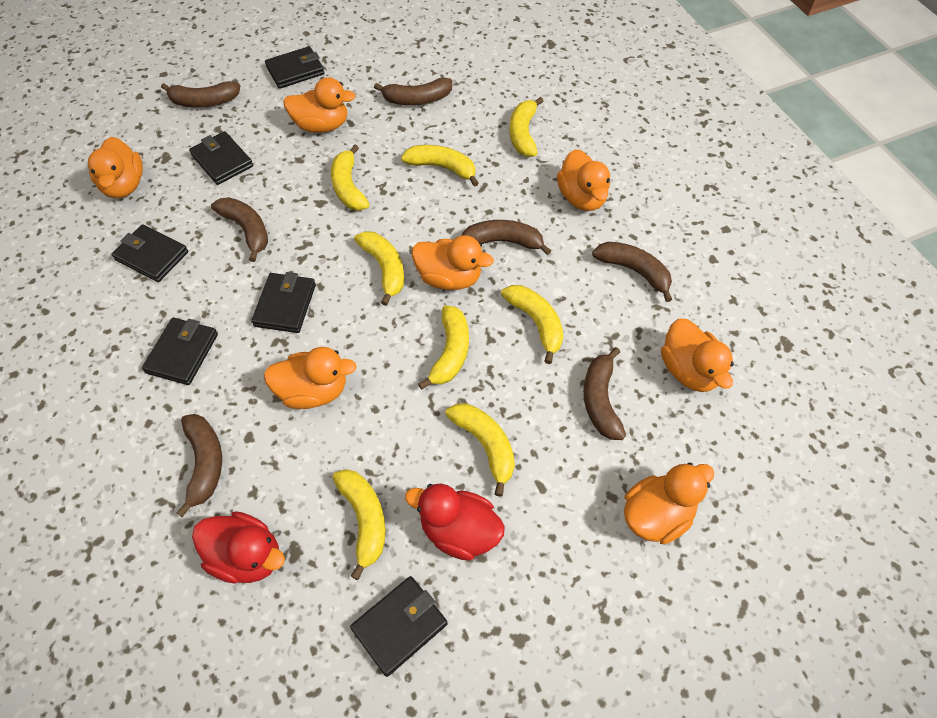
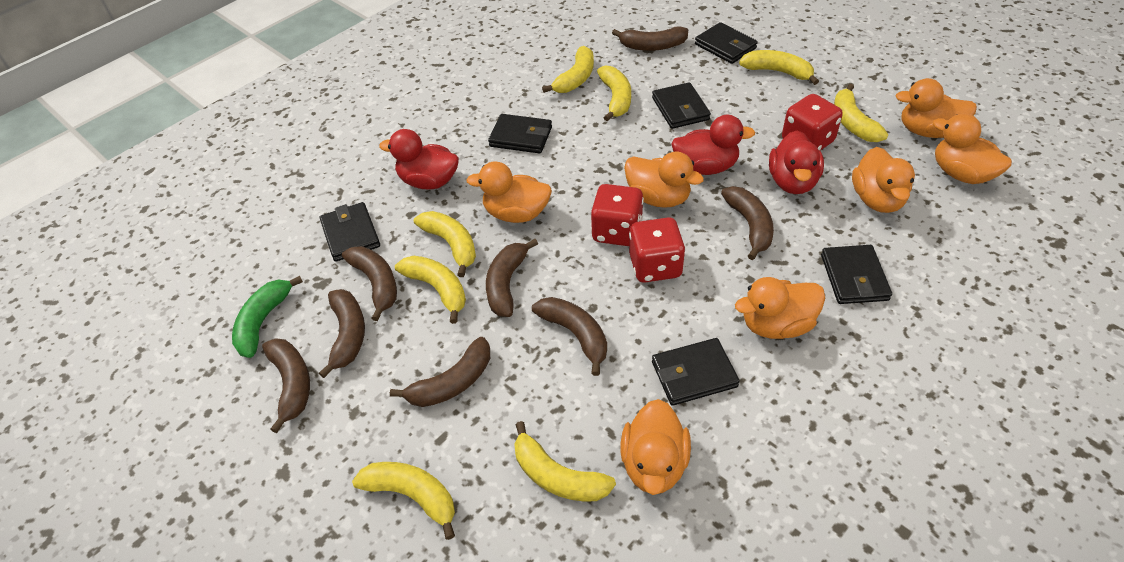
brown banana: 7 -> 8
green banana: 0 -> 1
red dice: 0 -> 3
red duck: 2 -> 3

